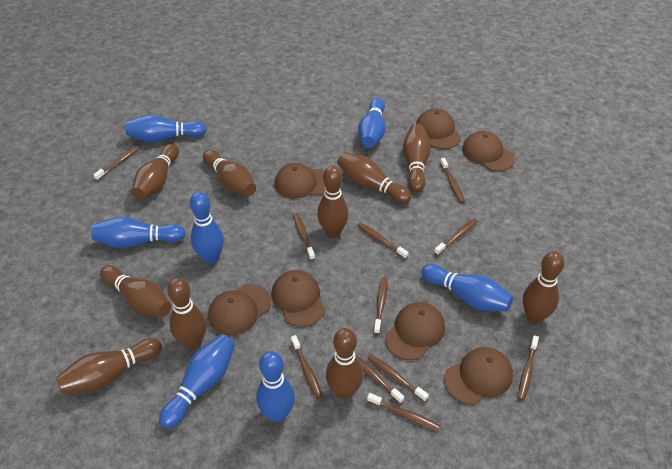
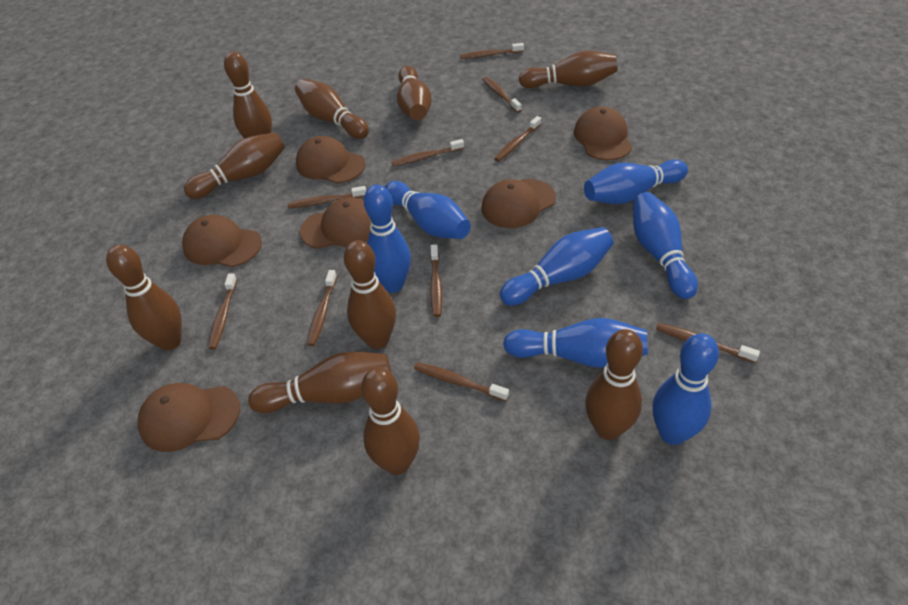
brown cap: 7 -> 6
brown toothbrush: 11 -> 10

